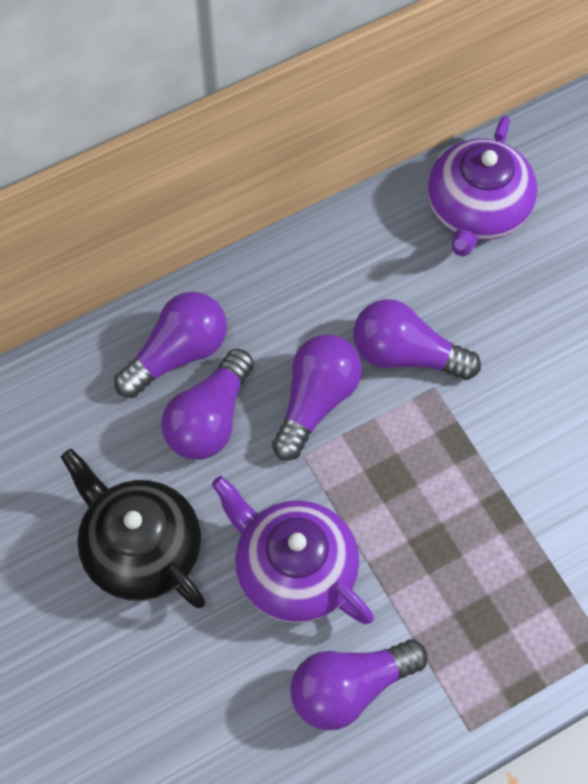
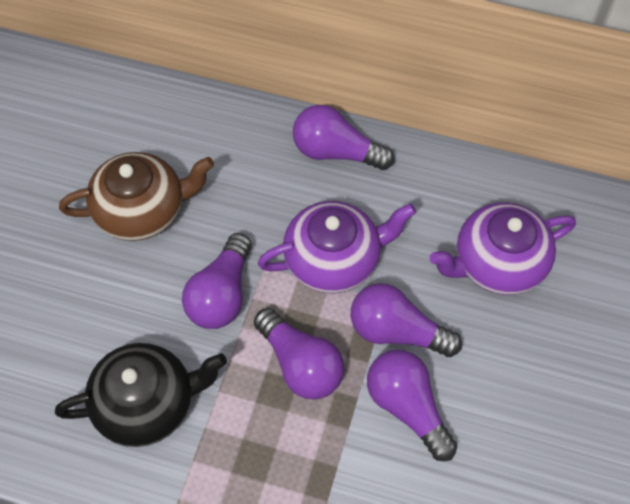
brown teapot: 0 -> 1

